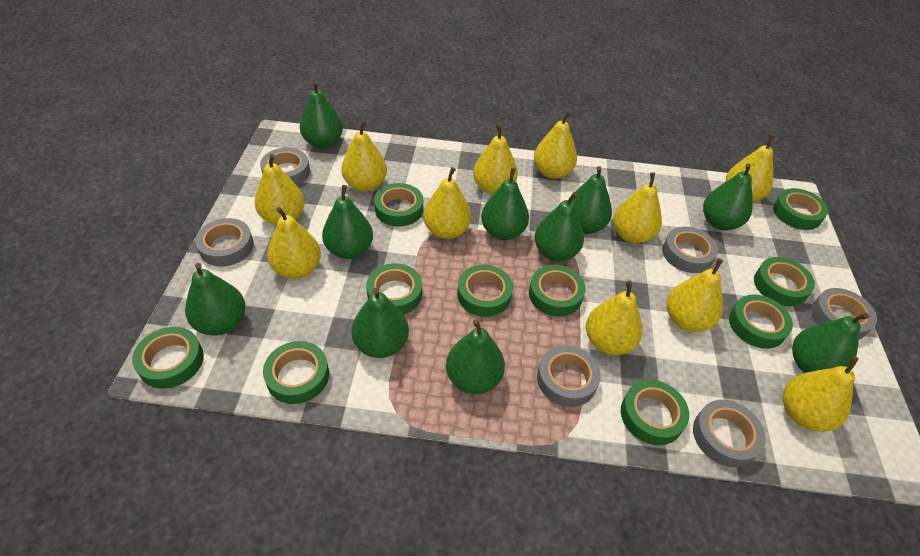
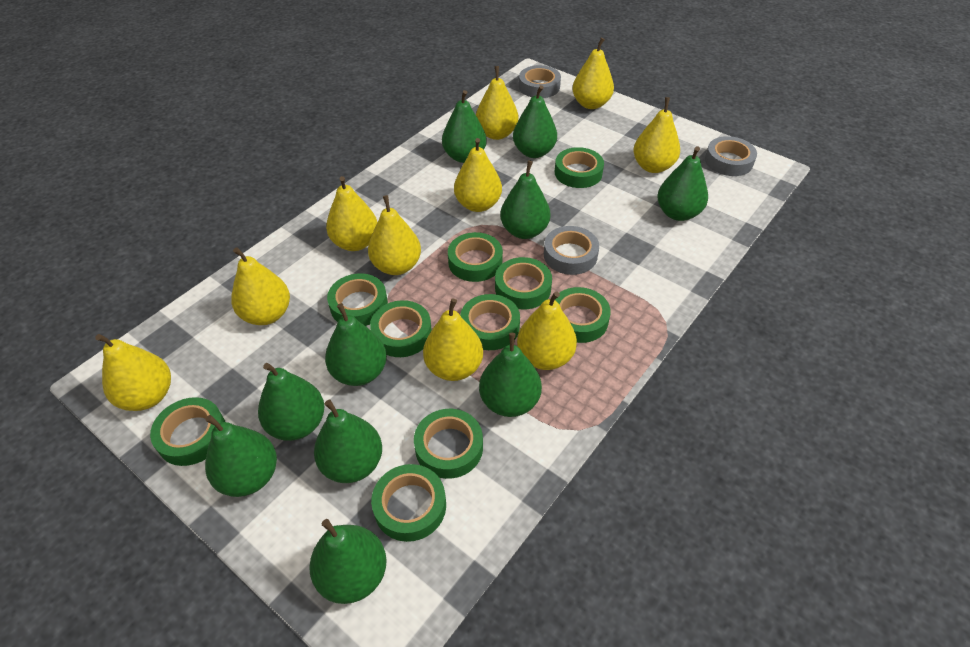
grey tape: 6 -> 3
yellow pear: 11 -> 10

